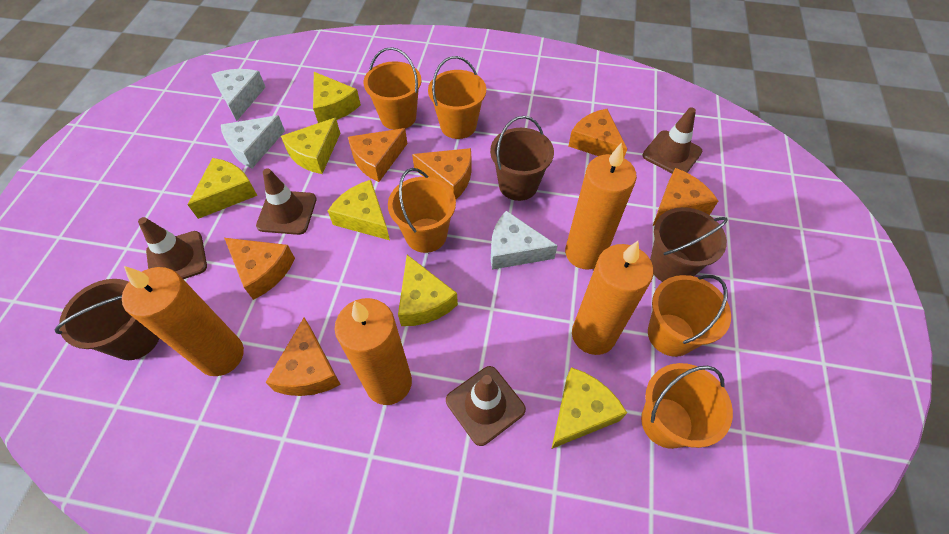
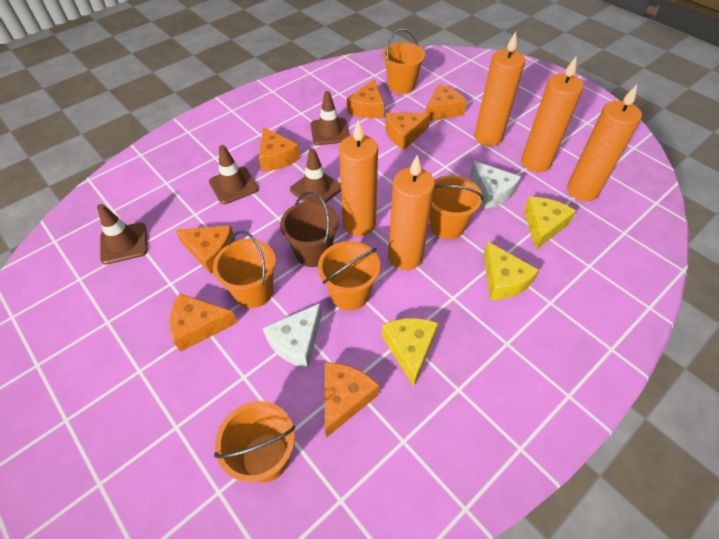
brown bucket: 3 -> 1
orange candle: 4 -> 5
orange cheese: 6 -> 7
white cheese: 3 -> 2
yellow cheese: 6 -> 3

